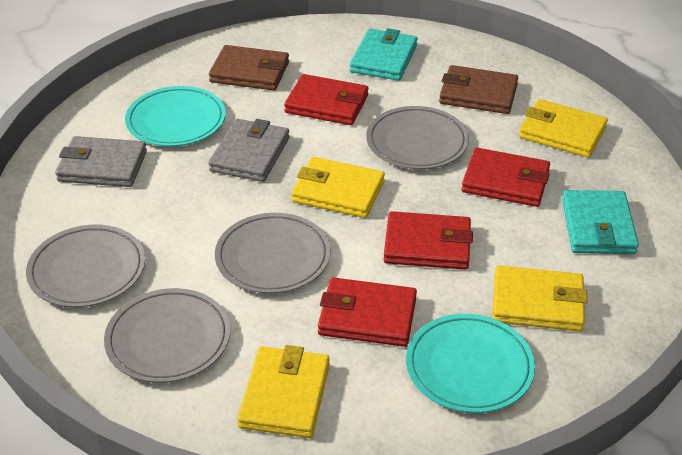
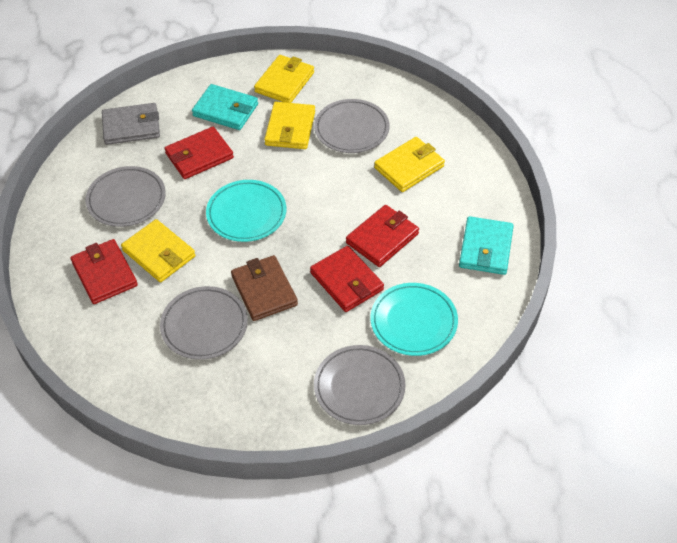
brown wallet: 2 -> 1
grey wallet: 2 -> 1

